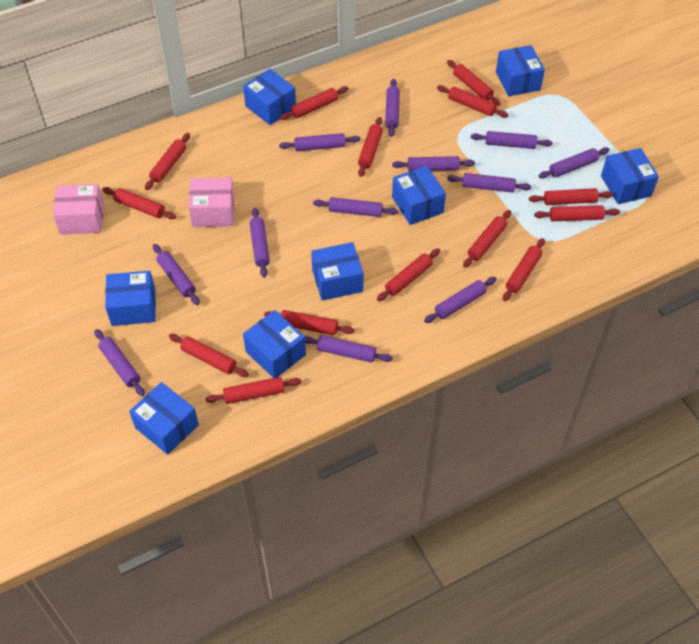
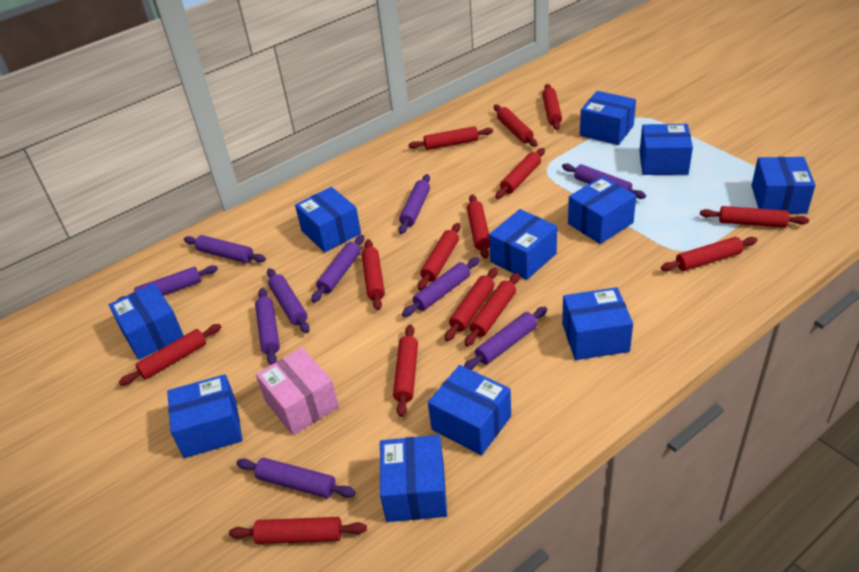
blue box: 8 -> 11
pink box: 2 -> 1
purple rolling pin: 12 -> 10

